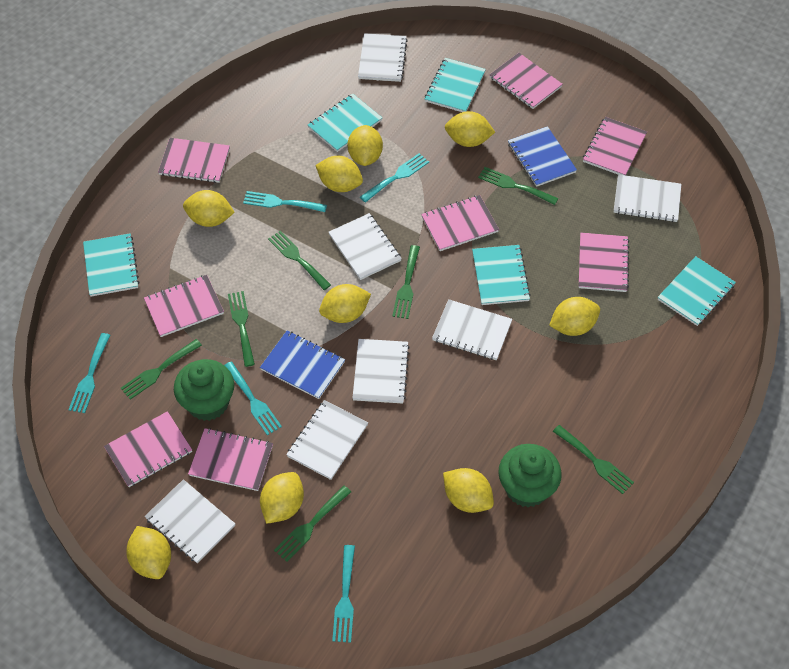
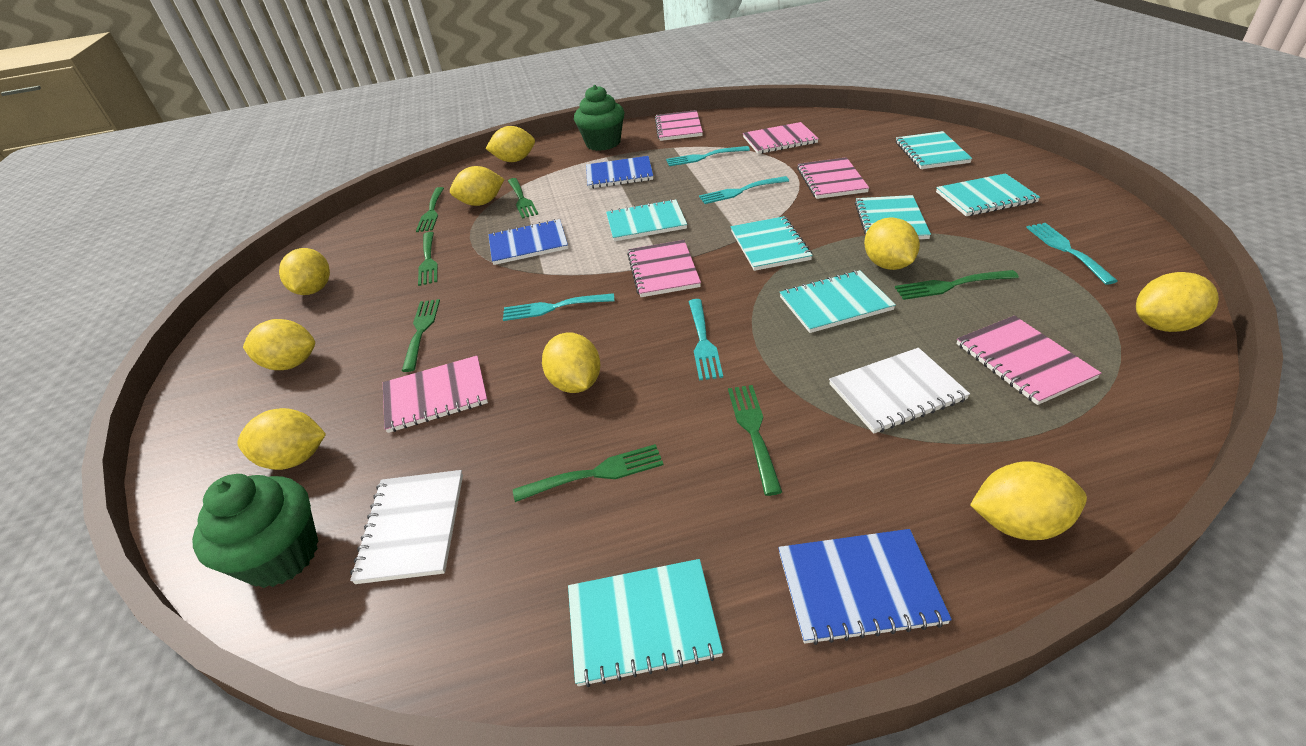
blue notebook: 2 -> 3
pink notebook: 8 -> 6
turquoise notebook: 5 -> 7
white notebook: 7 -> 2

